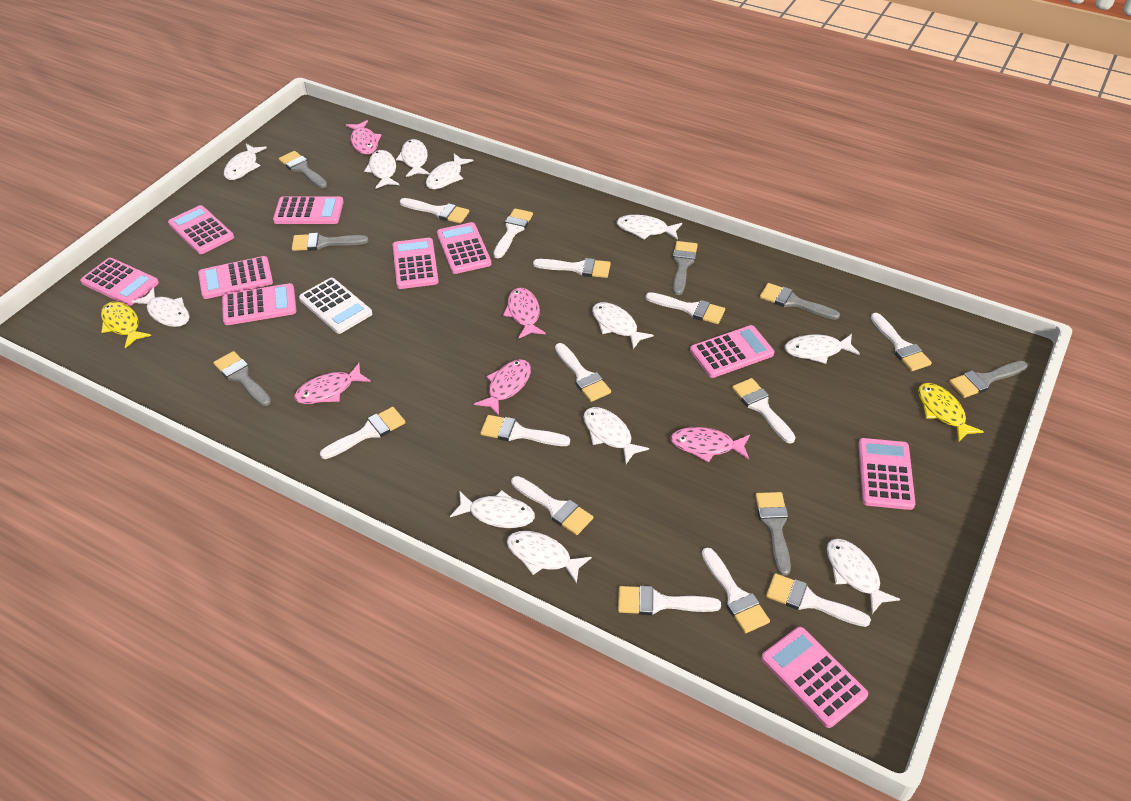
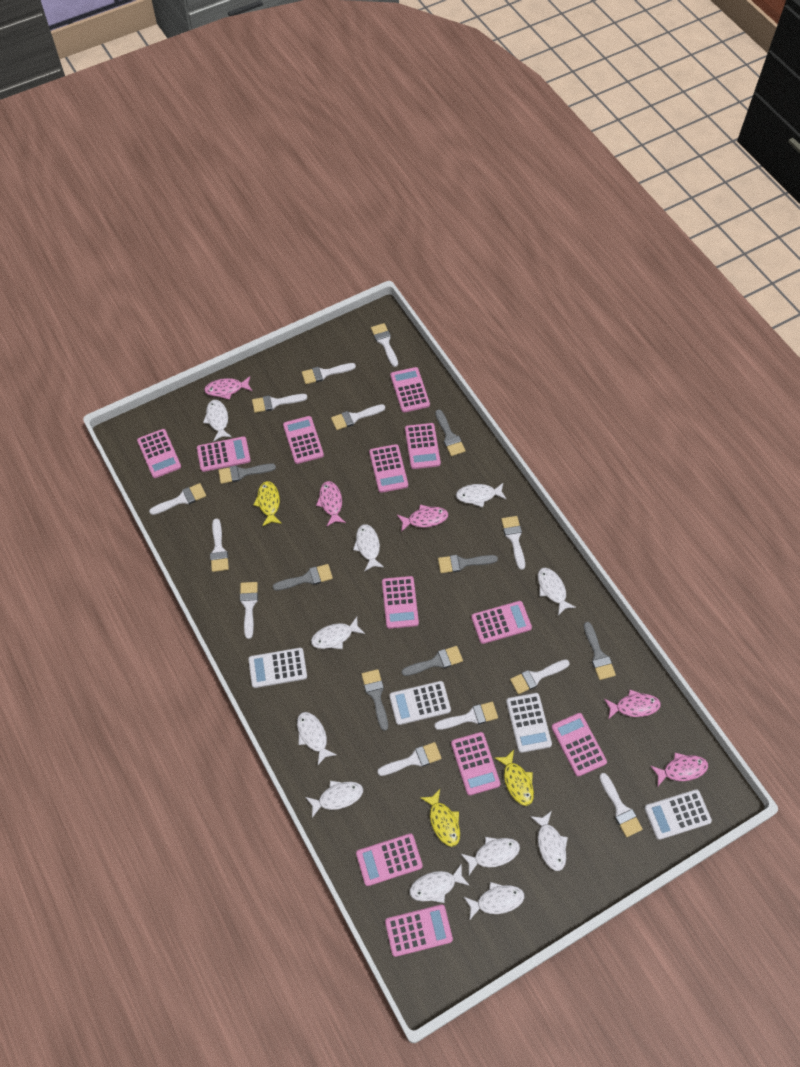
pink calculator: 10 -> 12
white brush: 13 -> 12
white calculator: 1 -> 4
white fish: 12 -> 11
yellow fish: 2 -> 3

